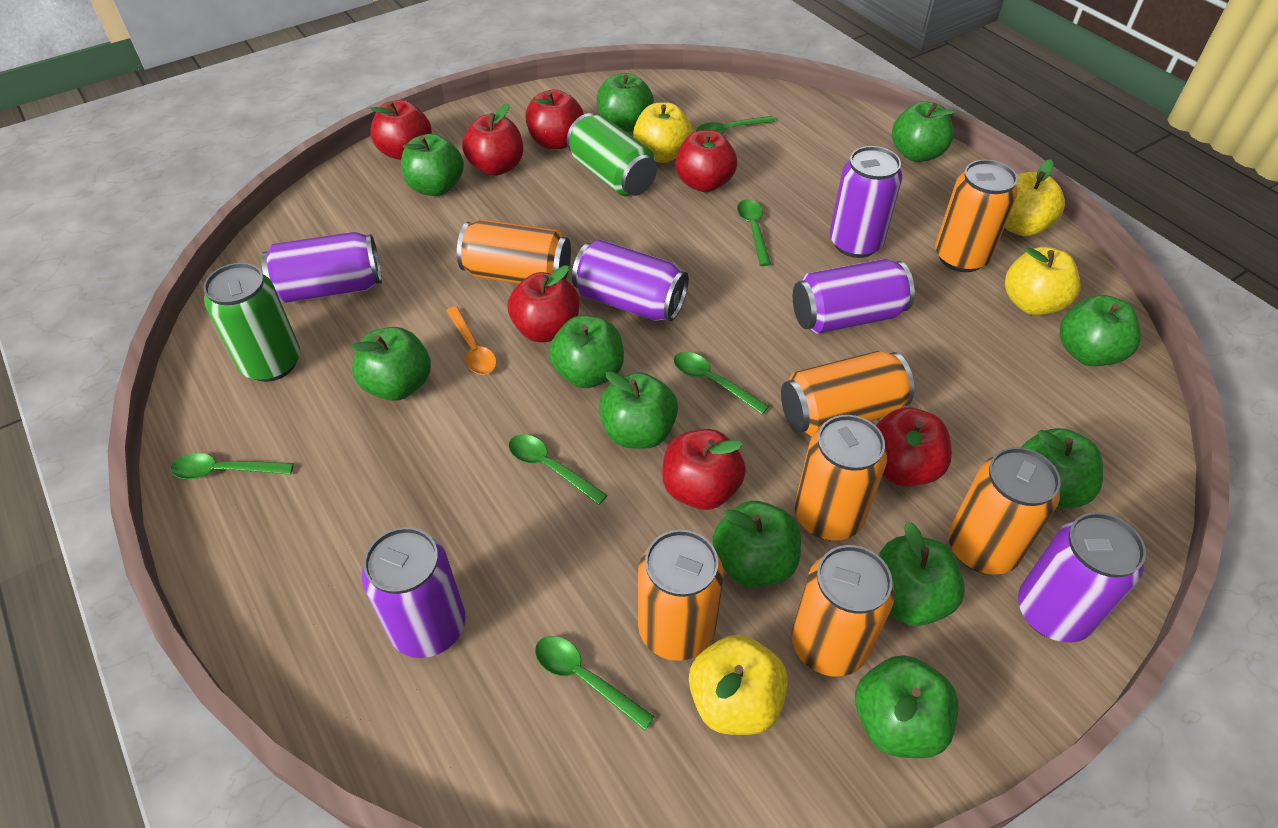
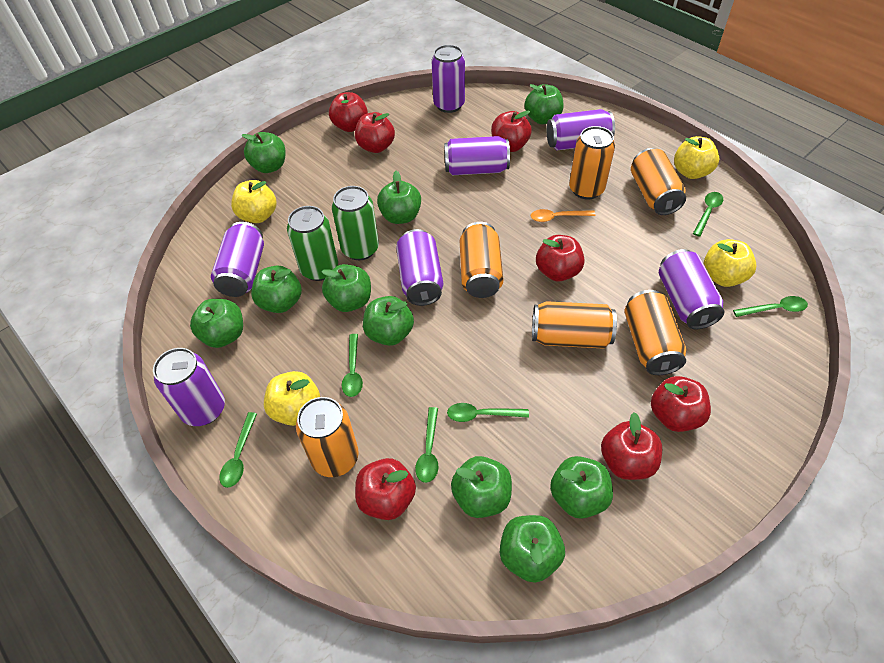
green apple: 11 -> 10
orange can: 7 -> 6
purple can: 6 -> 7

